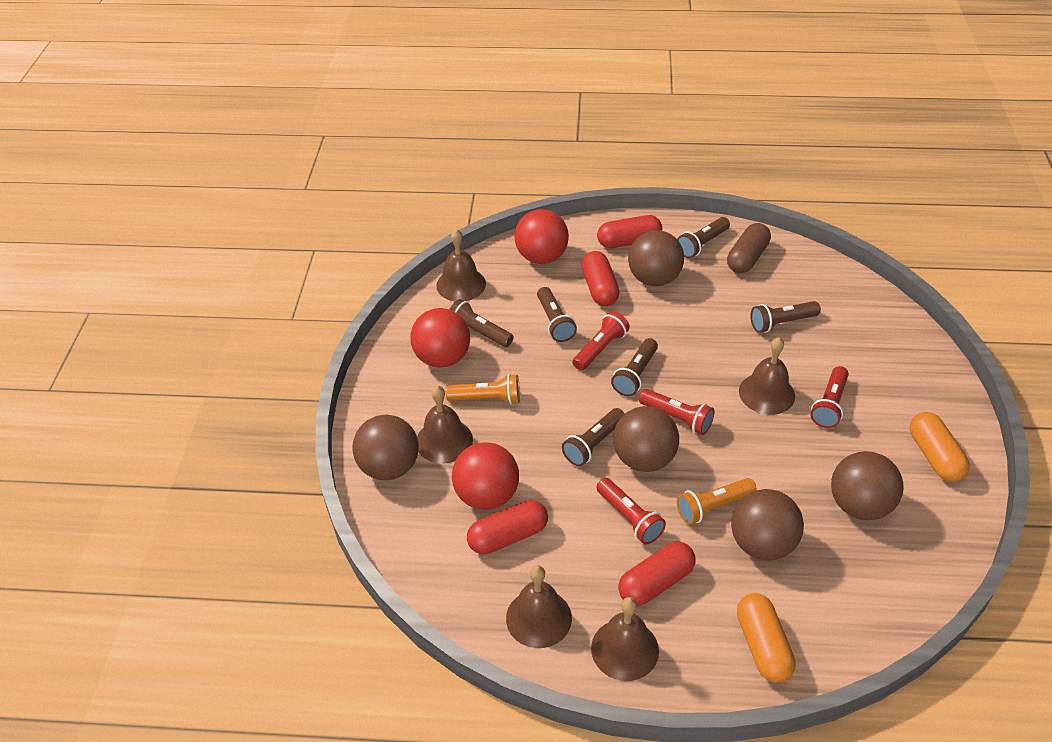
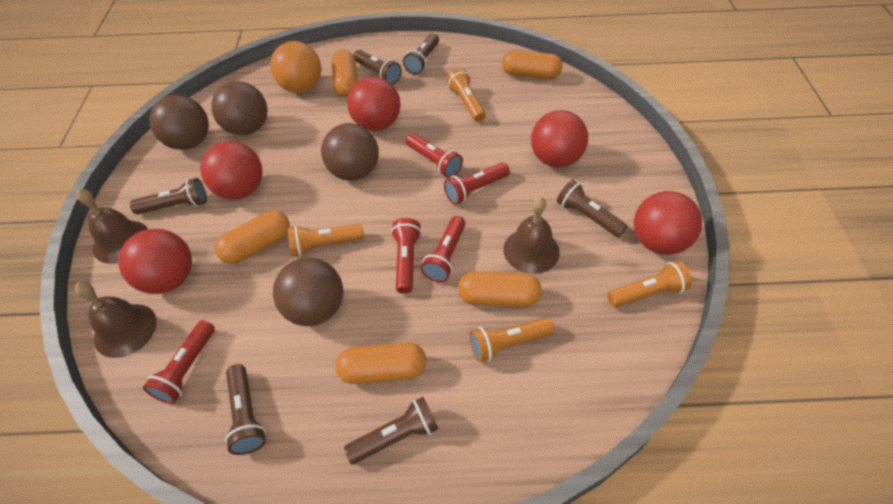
brown ball: 5 -> 4
brown bell: 5 -> 3
brown capsule: 1 -> 0
orange ball: 0 -> 1
orange capsule: 2 -> 5
orange flashlight: 2 -> 4
red ball: 3 -> 5
red capsule: 4 -> 0
red flashlight: 4 -> 5

